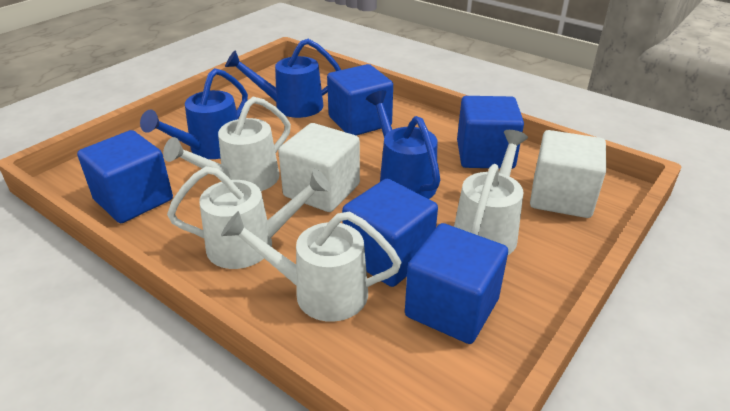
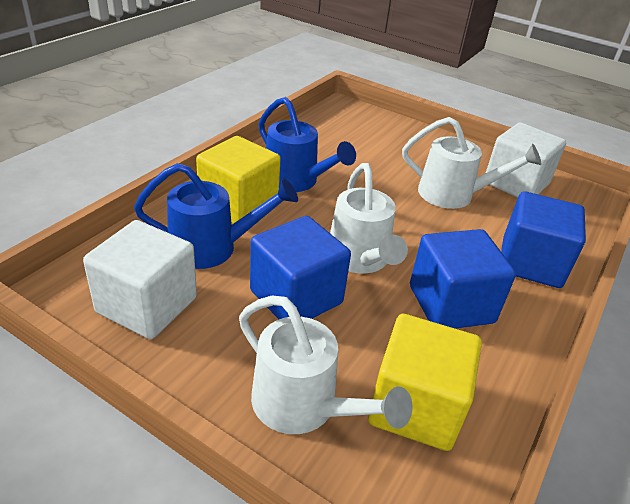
blue cube: 5 -> 3
blue watering can: 3 -> 2
white watering can: 4 -> 3
yellow cube: 0 -> 2

